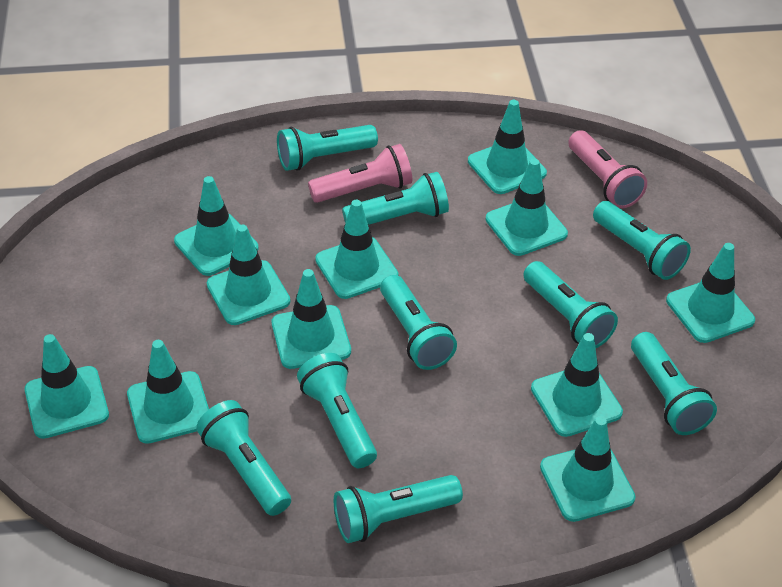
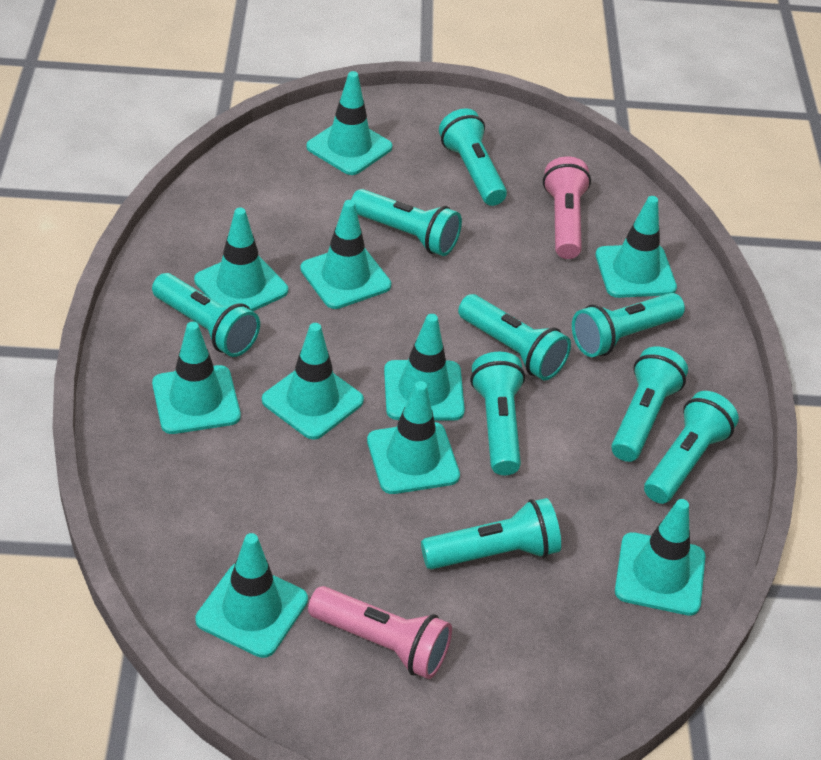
turquoise traffic cone: 11 -> 10

